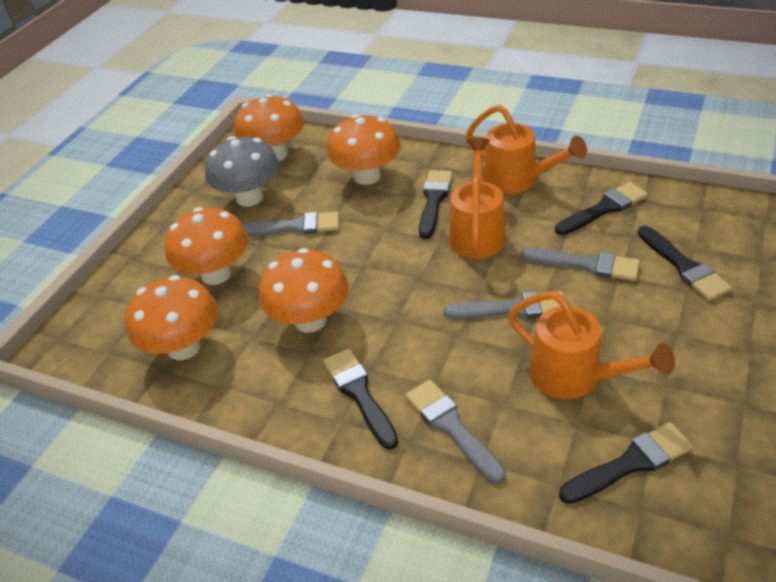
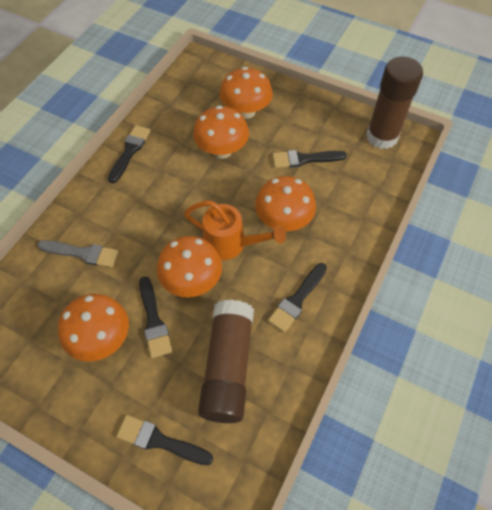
brown glue stick: 0 -> 2
grey brush: 4 -> 1
grey mushroom: 1 -> 0
orange watering can: 3 -> 1

